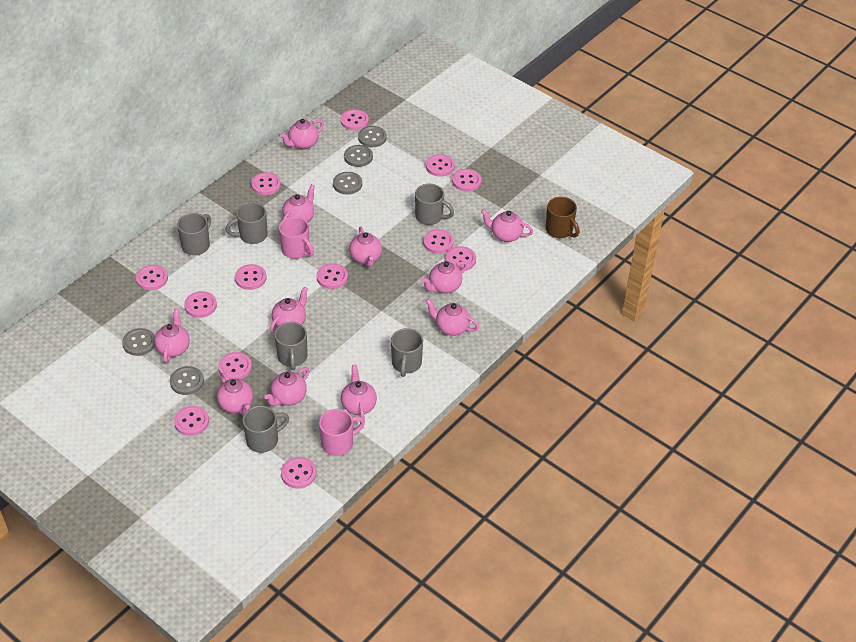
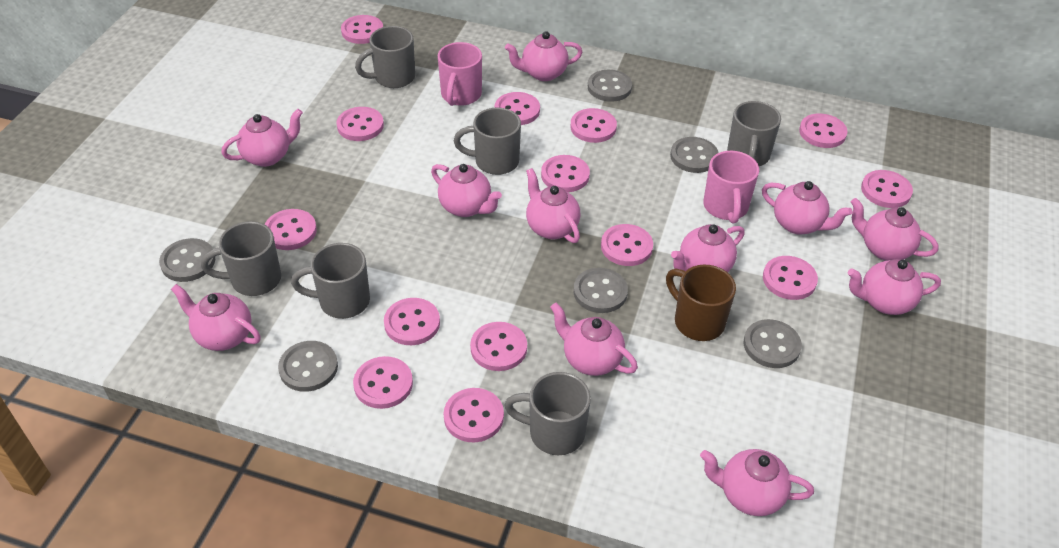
grey button: 5 -> 6
pink button: 13 -> 14

